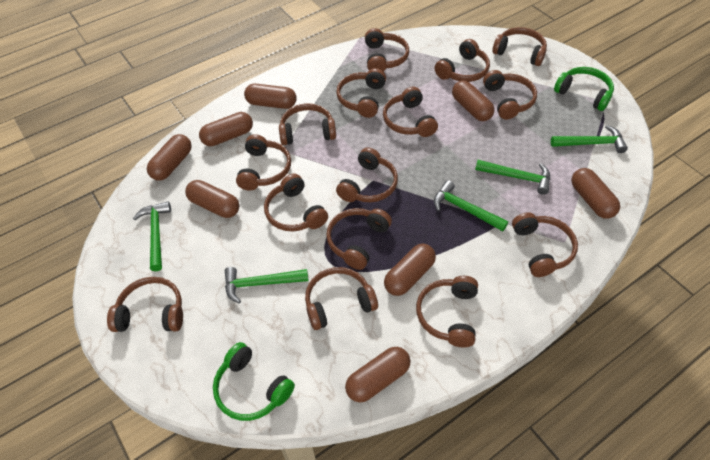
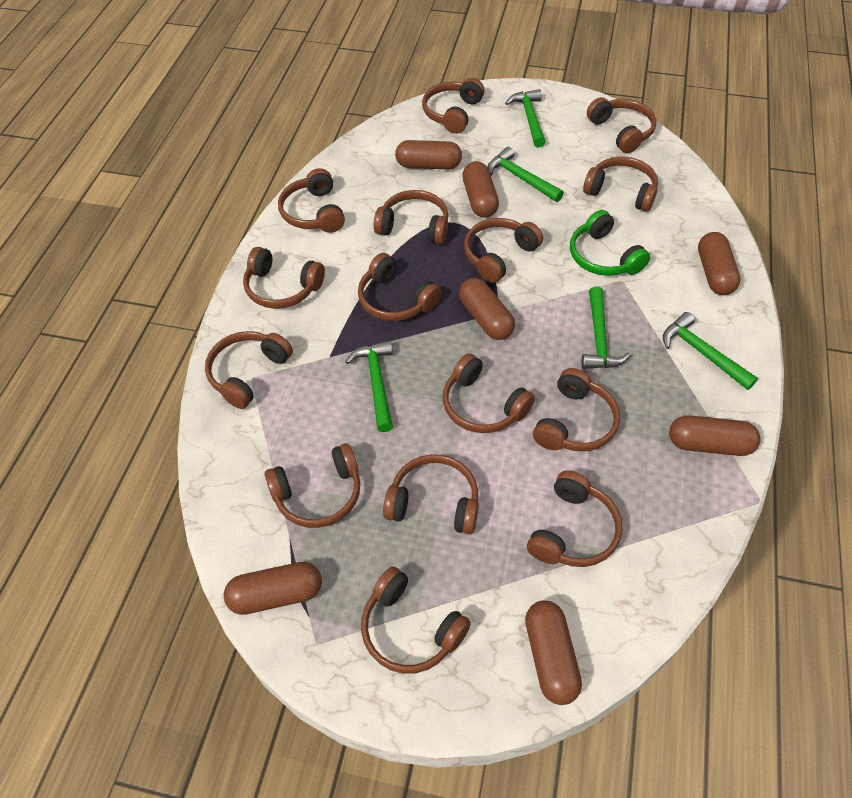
brown capsule: 8 -> 7
green headphones: 2 -> 1

